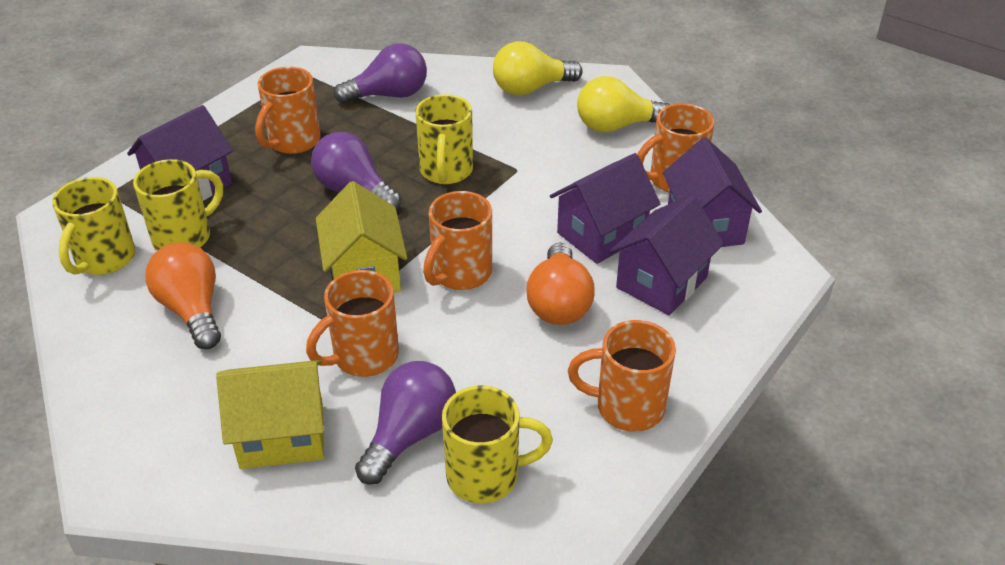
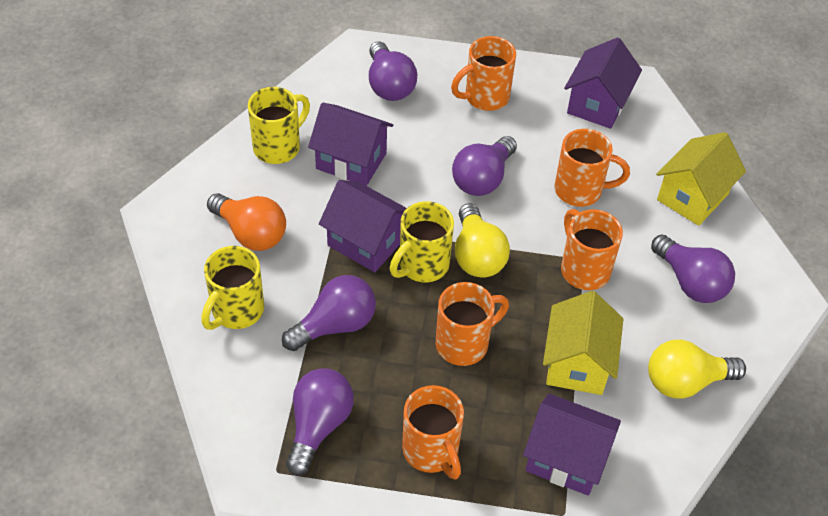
orange light bulb: 2 -> 1
purple light bulb: 3 -> 5
yellow mug: 4 -> 3

